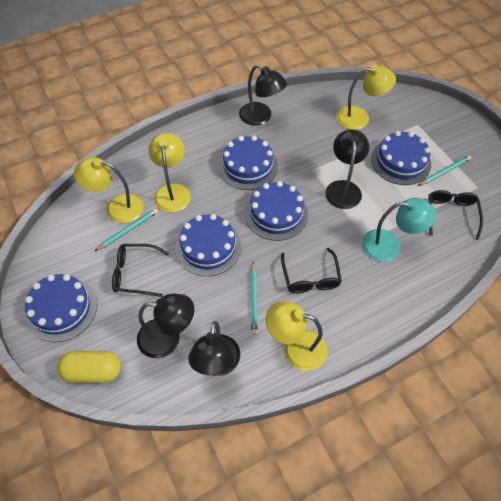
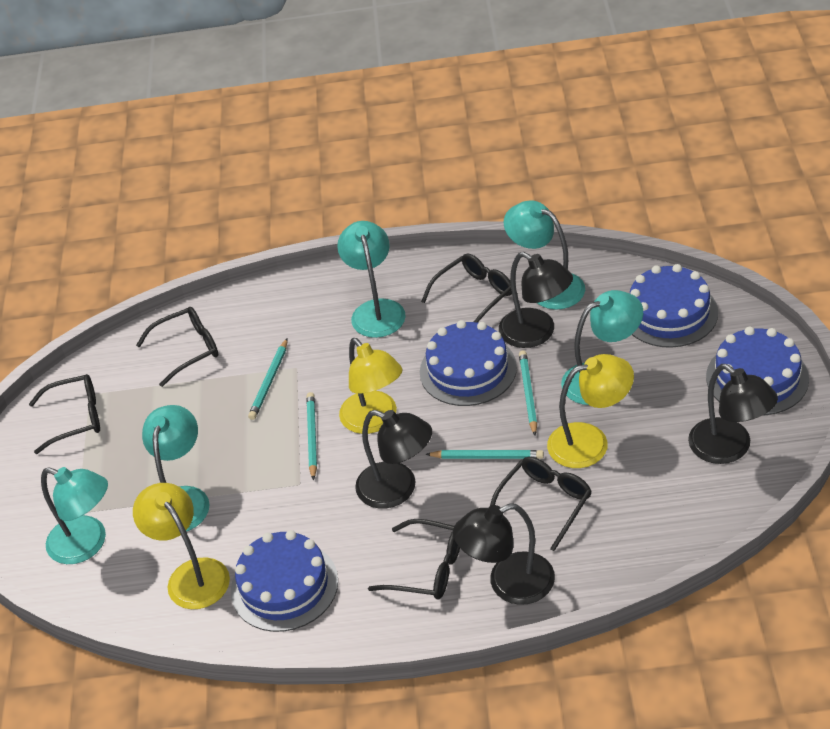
black glasses: 3 -> 5
blue cake: 5 -> 4
turquoise lamp: 1 -> 5
turquoise pencil: 3 -> 4
yellow capsule: 1 -> 0
yellow lamp: 4 -> 3

